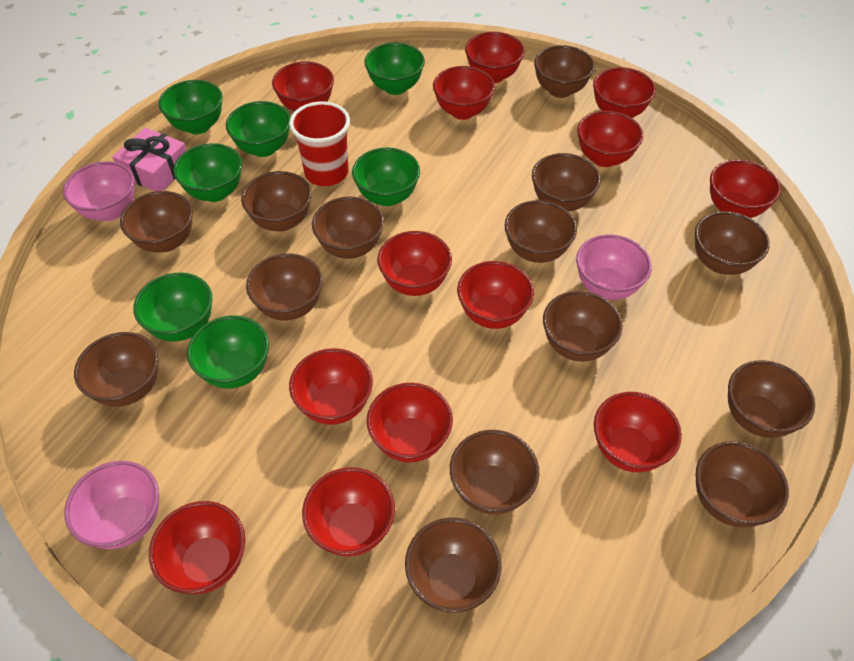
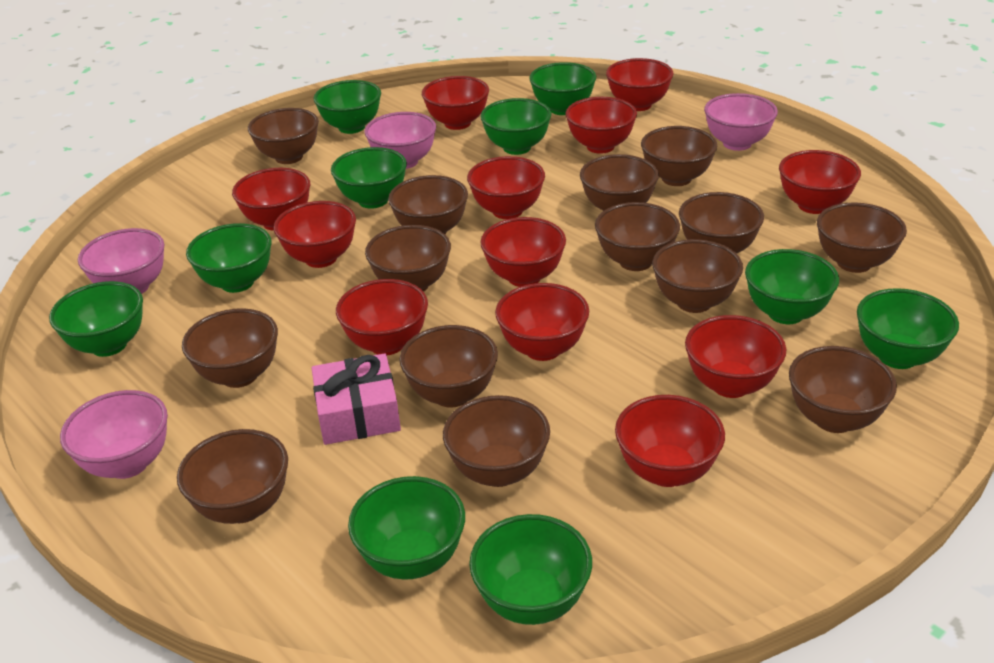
green bowl: 7 -> 10
pink bowl: 3 -> 4
red bowl: 13 -> 12
red cup: 1 -> 0

